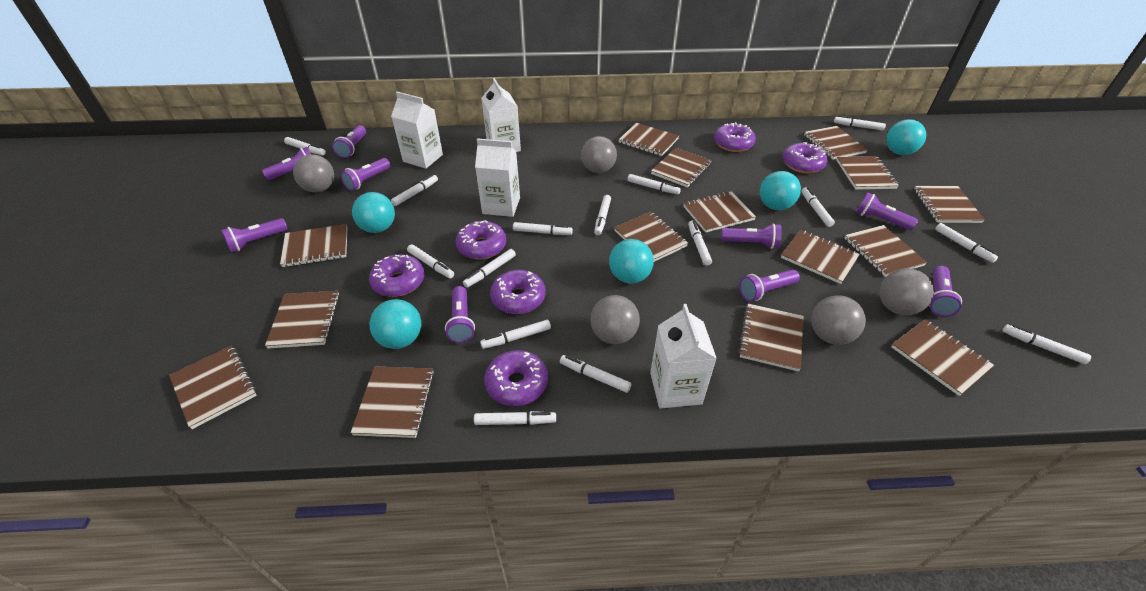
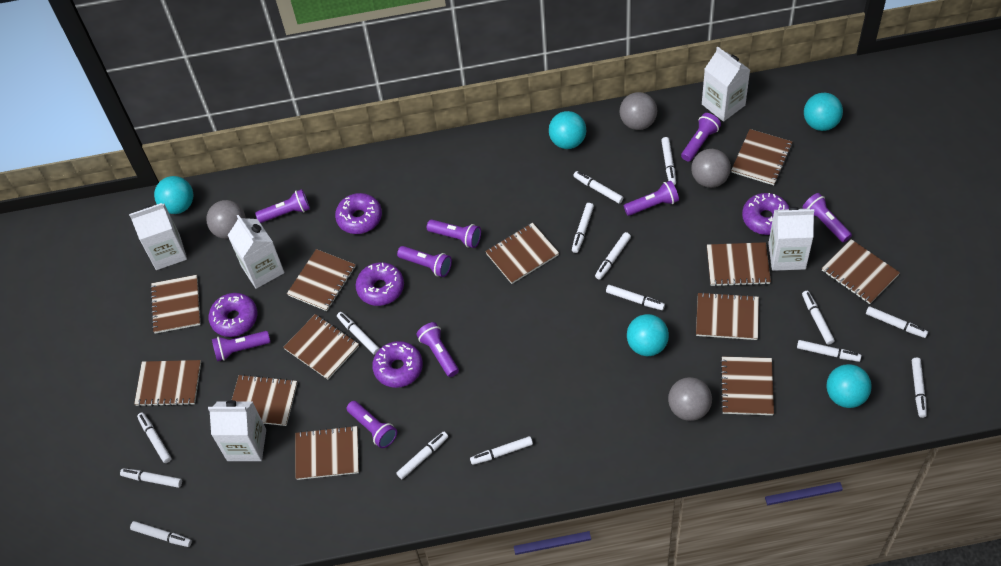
brown notebook: 15 -> 12
grey ball: 5 -> 4
purple donut: 6 -> 5
white carton: 4 -> 5

